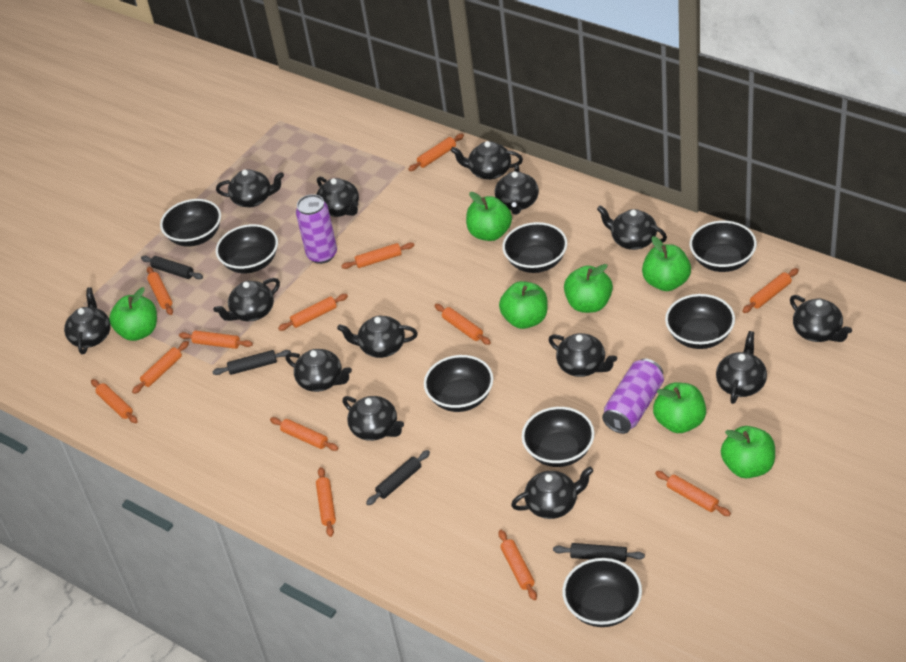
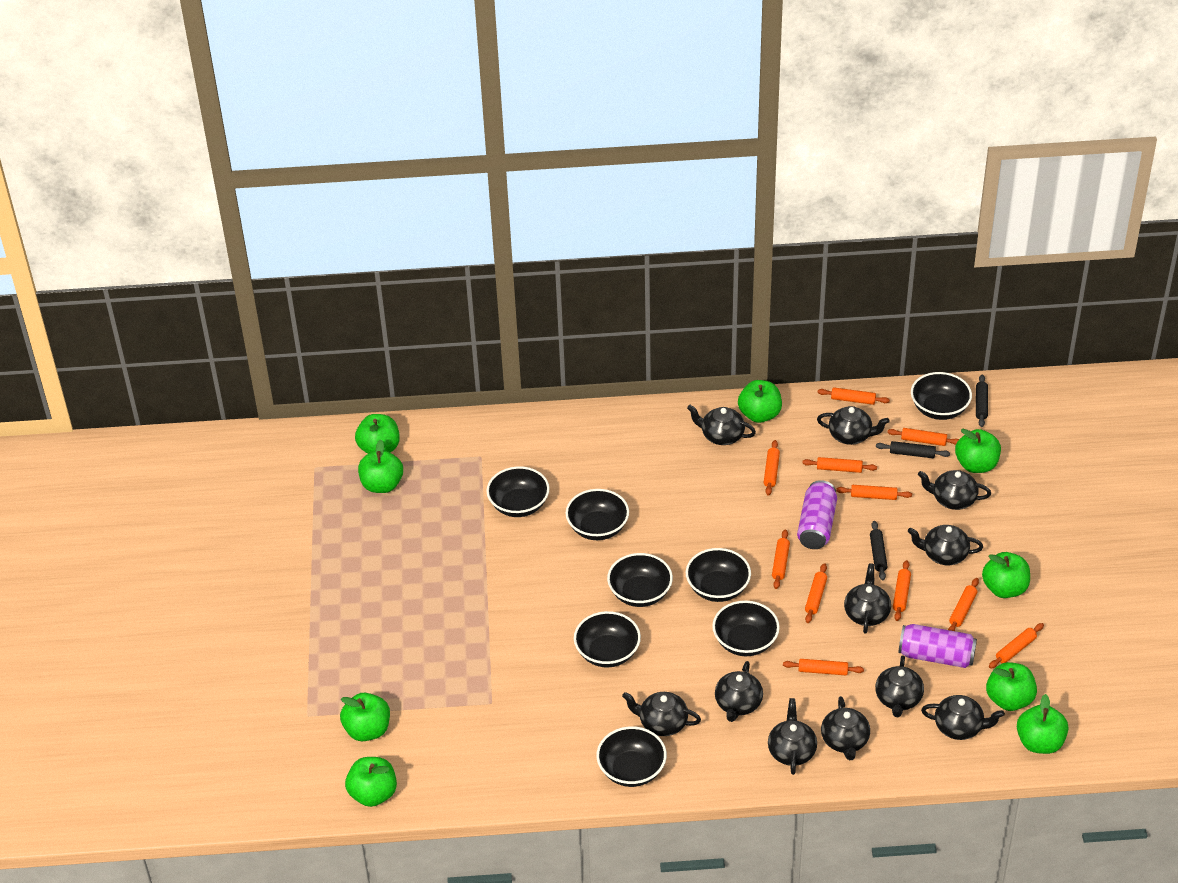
black rolling pin: 4 -> 3
black teapot: 14 -> 11
green apple: 7 -> 9
orange rolling pin: 13 -> 11

